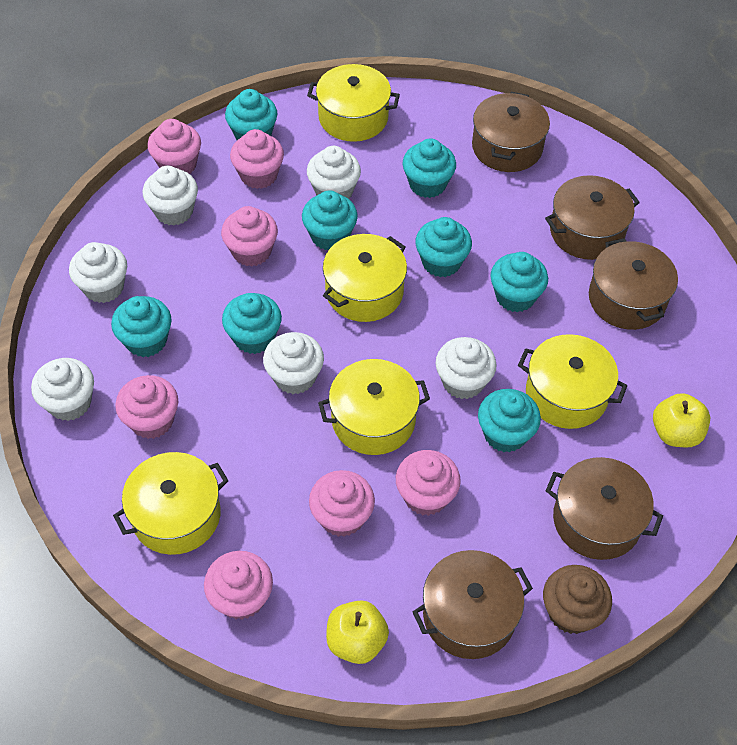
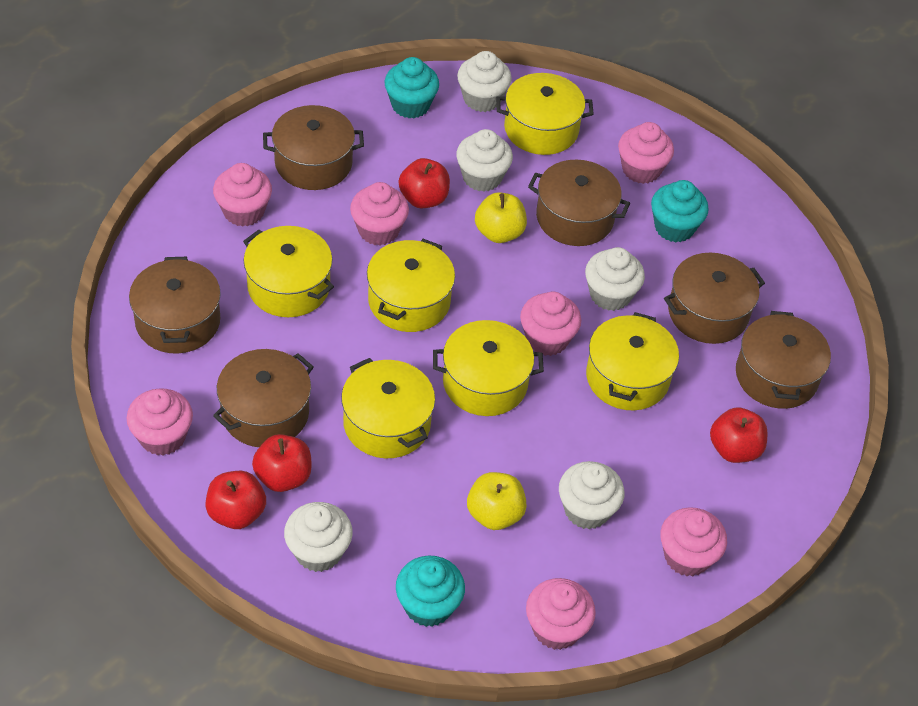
brown cupcake: 1 -> 0
brown pot: 5 -> 6
red apple: 0 -> 4
turquoise cupcake: 8 -> 3
white cupcake: 6 -> 5
yellow pot: 5 -> 6

